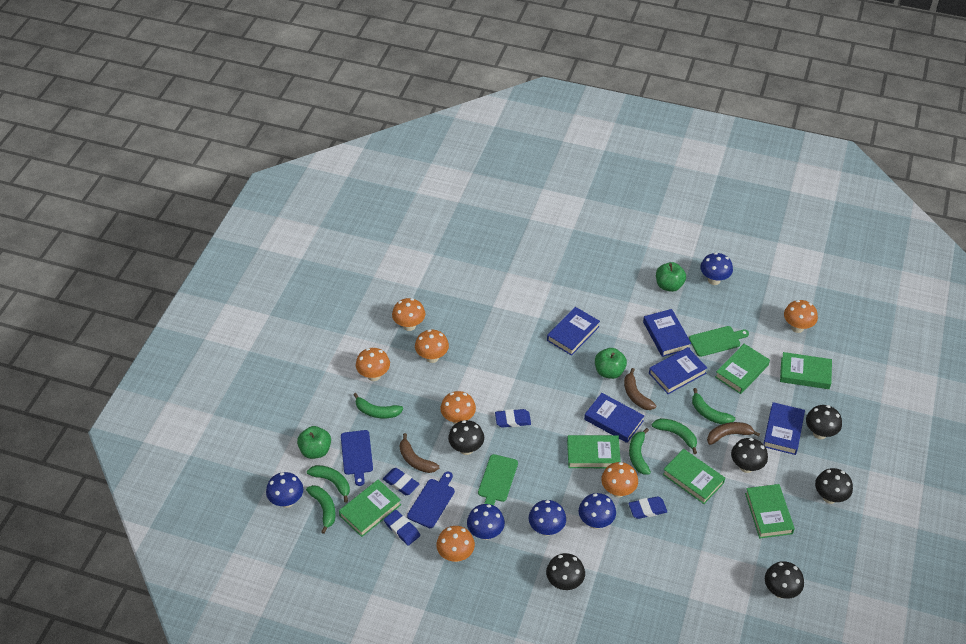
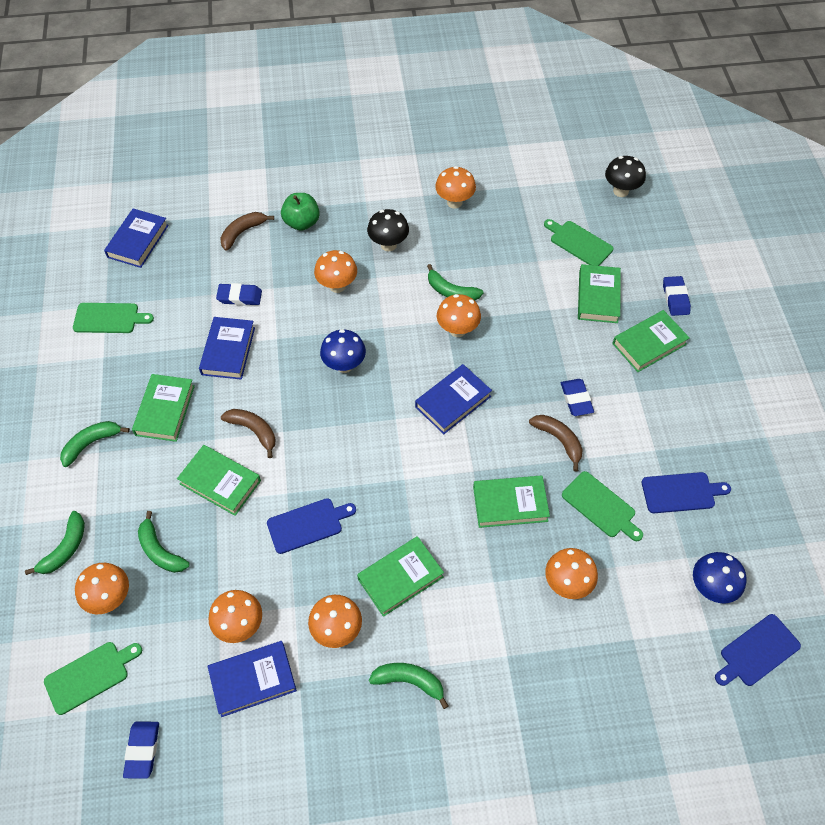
black mushroom: 6 -> 2
blue book: 5 -> 4
blue cutting board: 2 -> 3
blue mushroom: 5 -> 2
green apple: 3 -> 1
green banana: 6 -> 5
green cutting board: 2 -> 4

